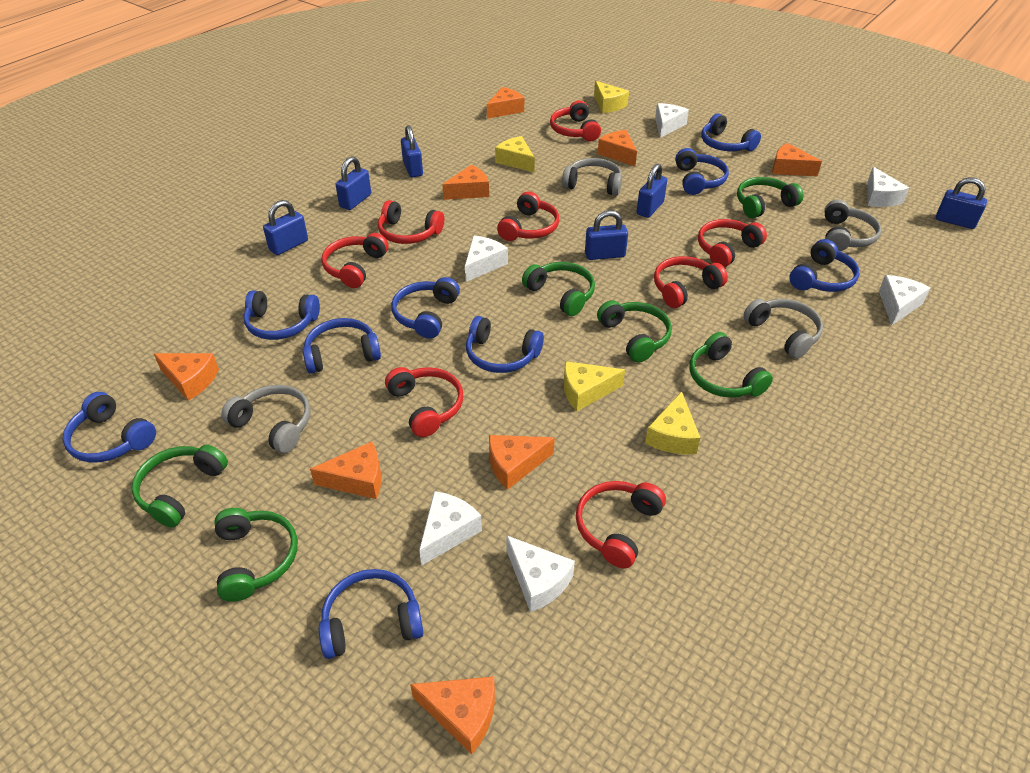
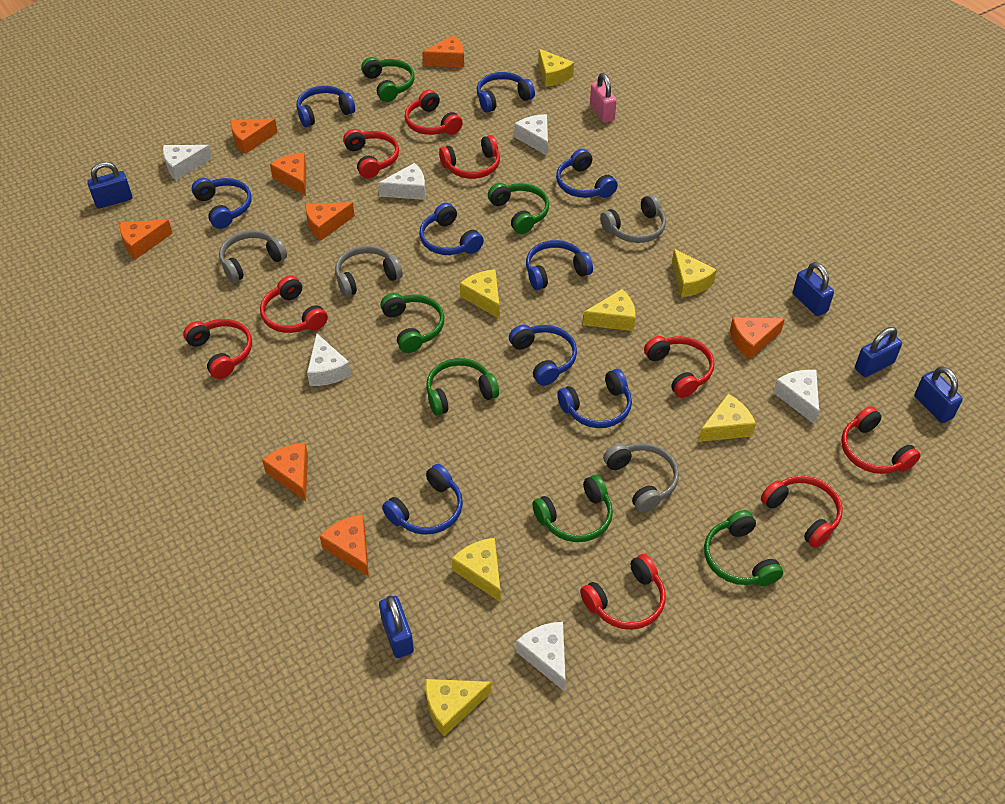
blue padlock: 6 -> 5
pink padlock: 0 -> 1
red headphones: 8 -> 9
yellow cheese: 4 -> 7

